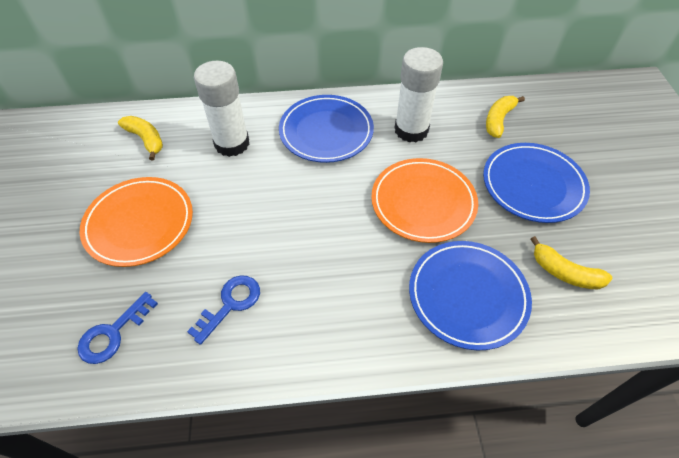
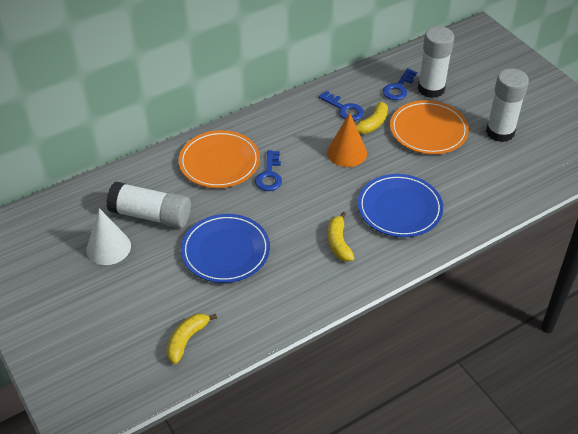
blue key: 2 -> 3
blue plate: 3 -> 2
orange cone: 0 -> 1
white cone: 0 -> 1
white glue stick: 2 -> 3

